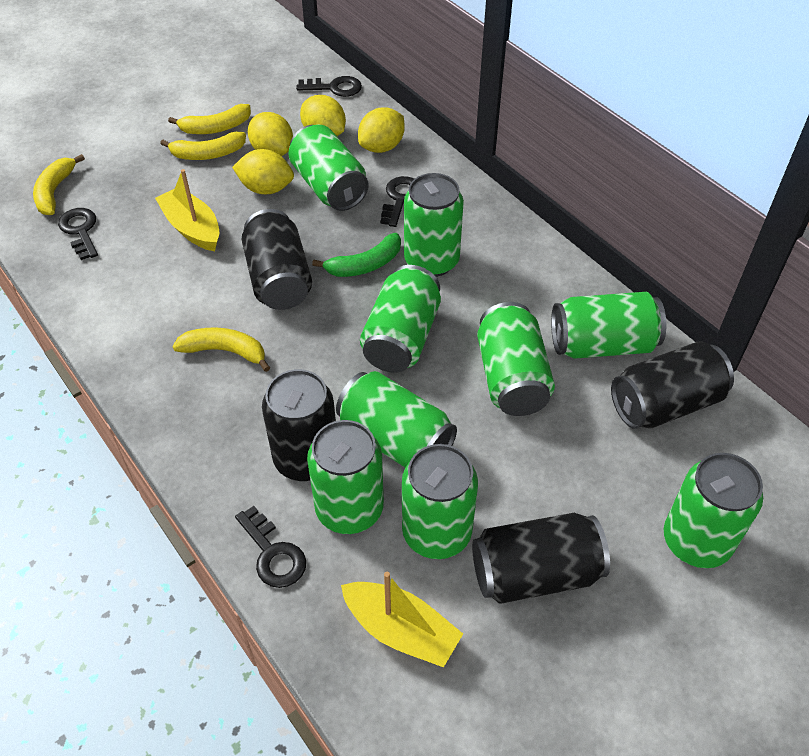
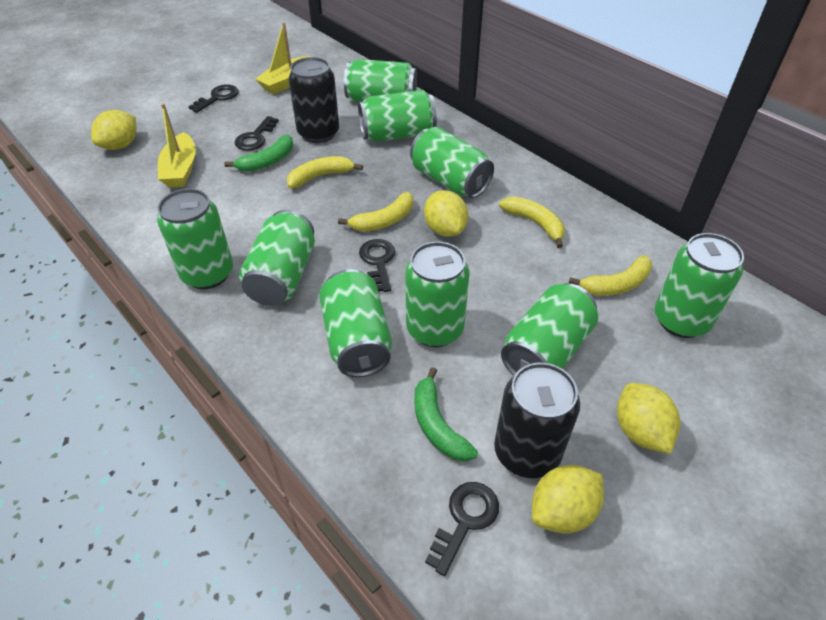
black can: 4 -> 2
green banana: 1 -> 2

